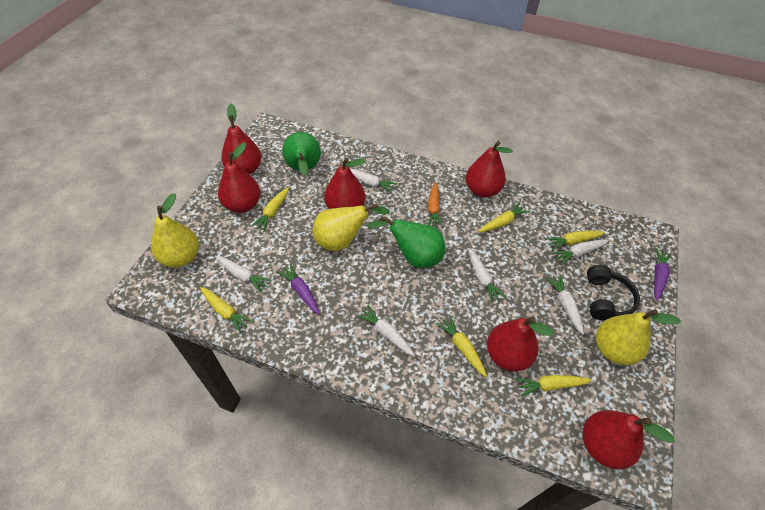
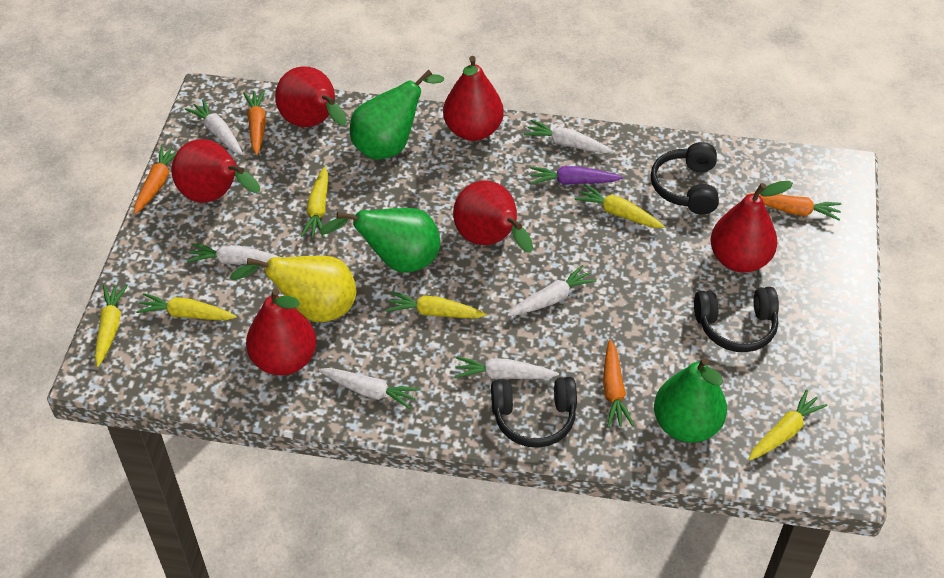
black headphones: 1 -> 3
green pear: 2 -> 3
orange carrot: 1 -> 4
purple carrot: 2 -> 1
yellow pear: 3 -> 1

